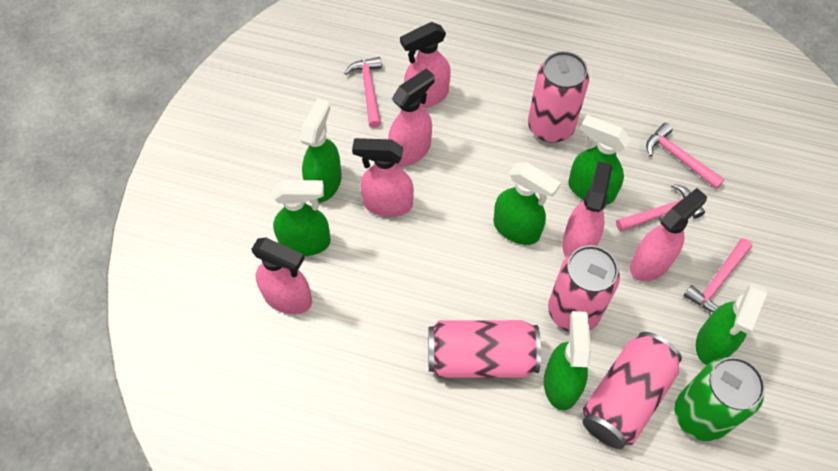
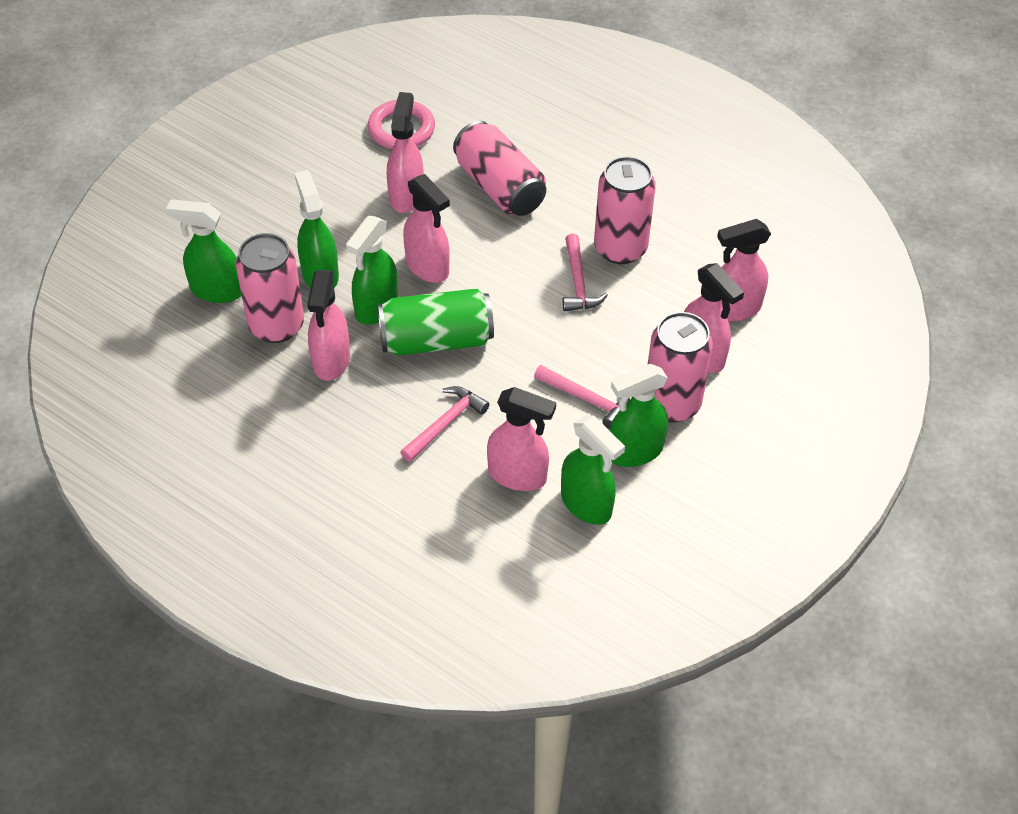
green spray bottle: 6 -> 5
pink hammer: 4 -> 3
pink ring: 0 -> 1

